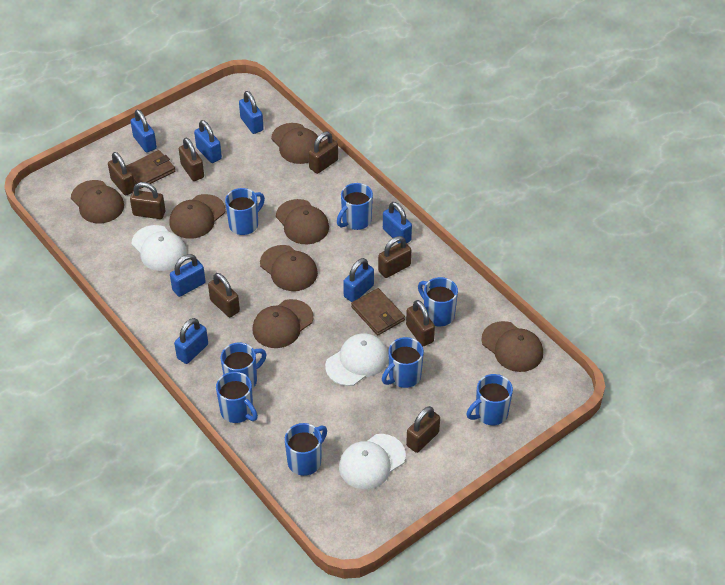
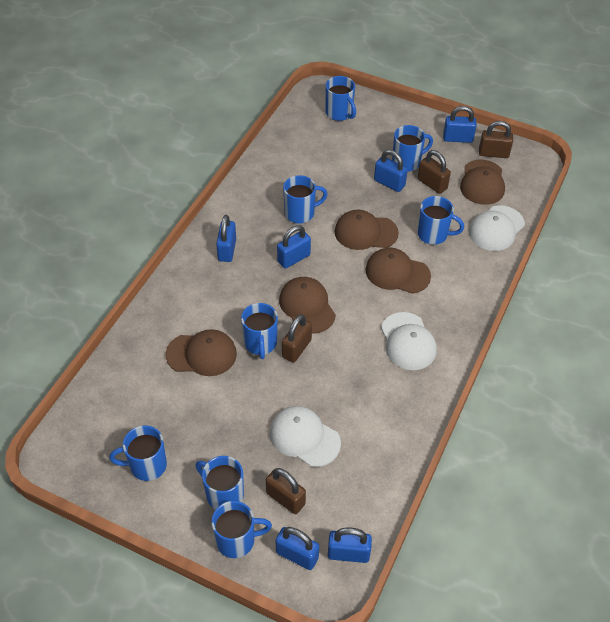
blue padlock: 7 -> 6
brown cap: 7 -> 5
brown padlock: 8 -> 4
brown wallet: 2 -> 0

